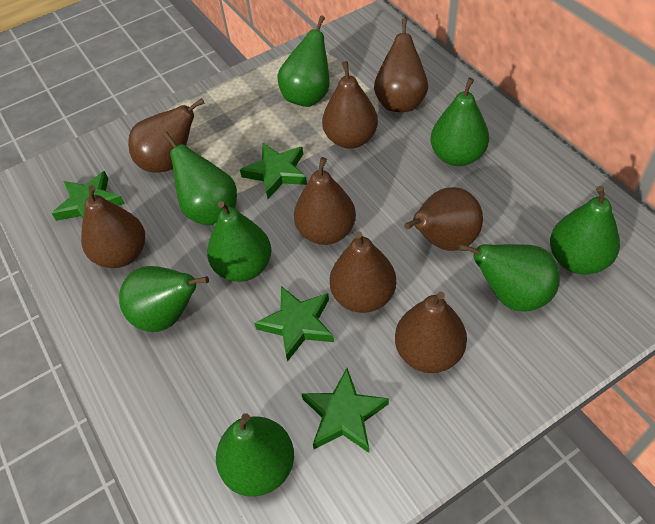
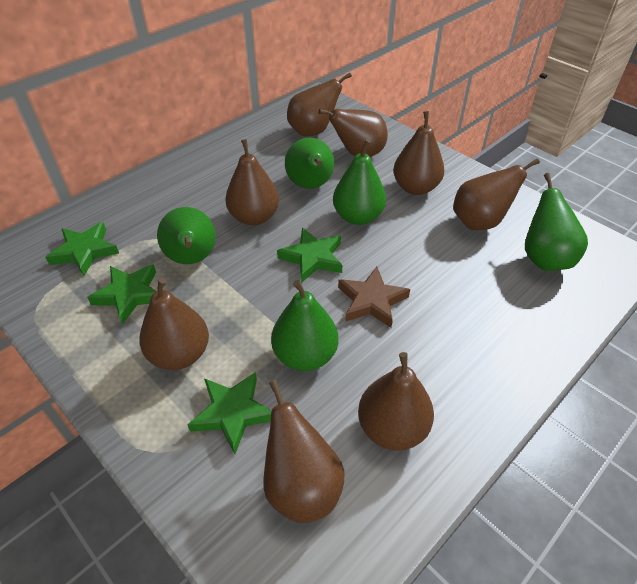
brown star: 0 -> 1
green pear: 8 -> 5

